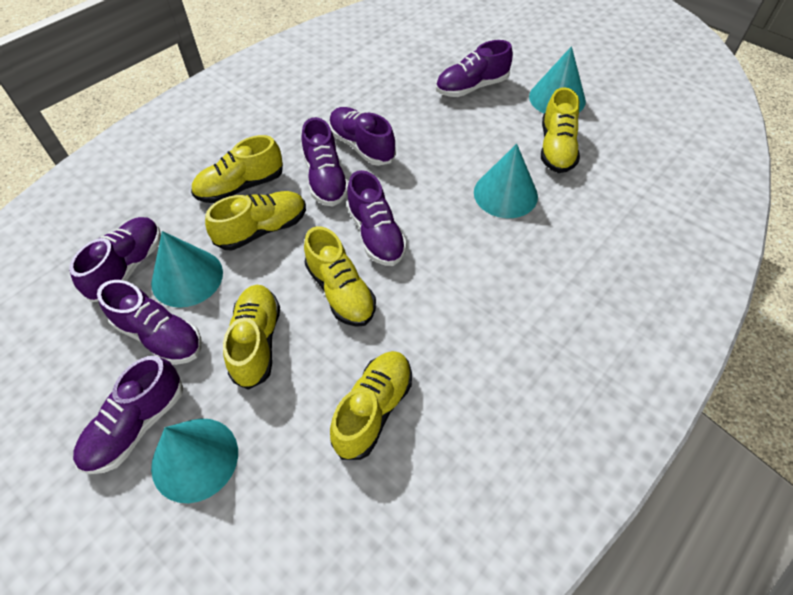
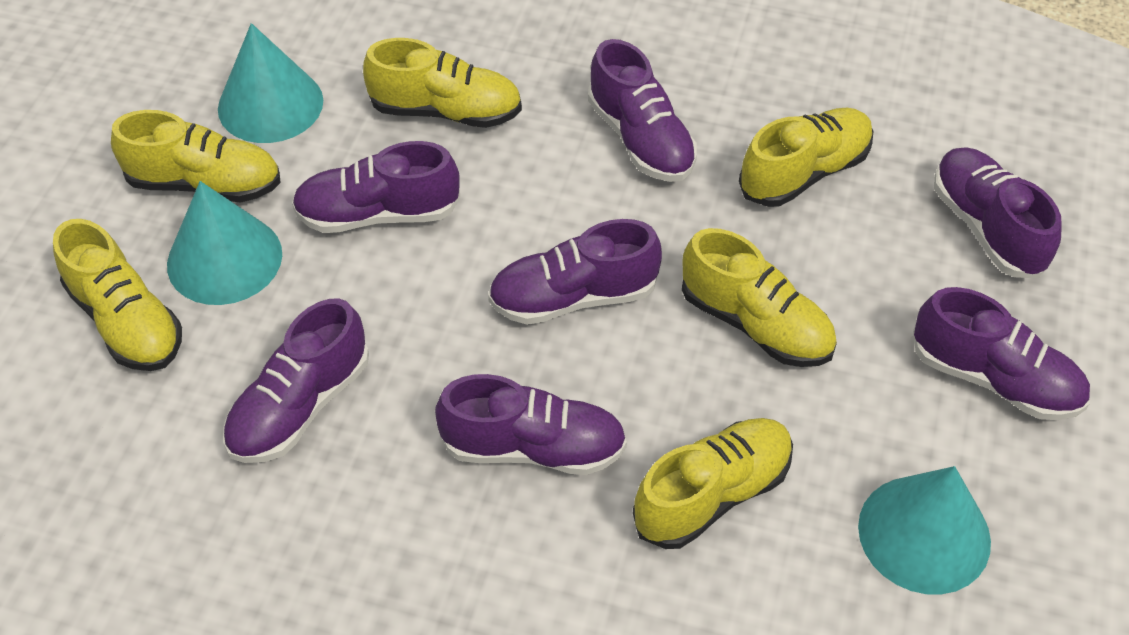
turquoise cone: 4 -> 3

